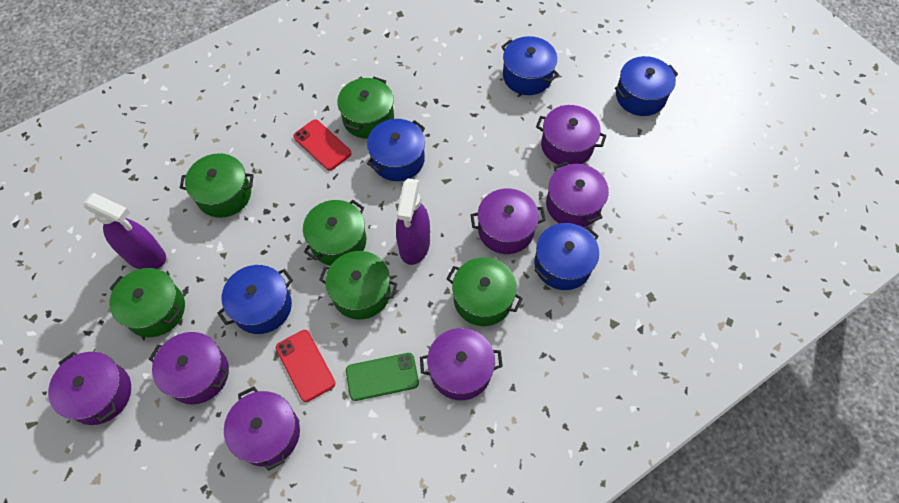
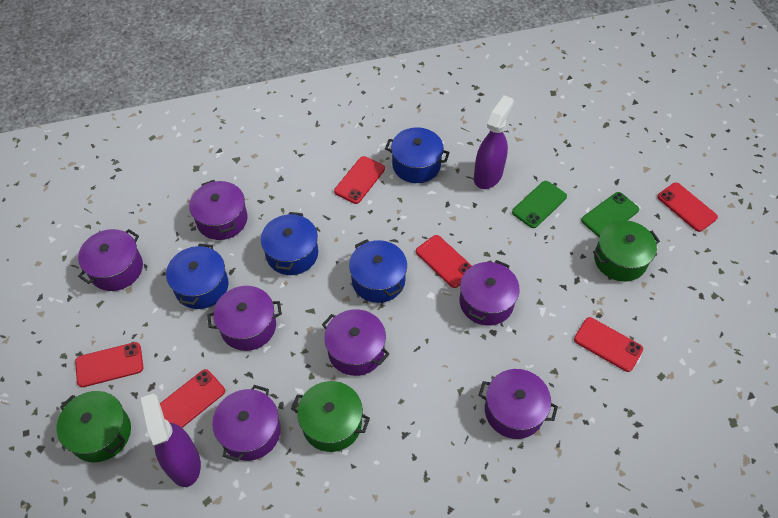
blue pot: 5 -> 4
green phone: 1 -> 2
green pot: 6 -> 3
red phone: 2 -> 6

